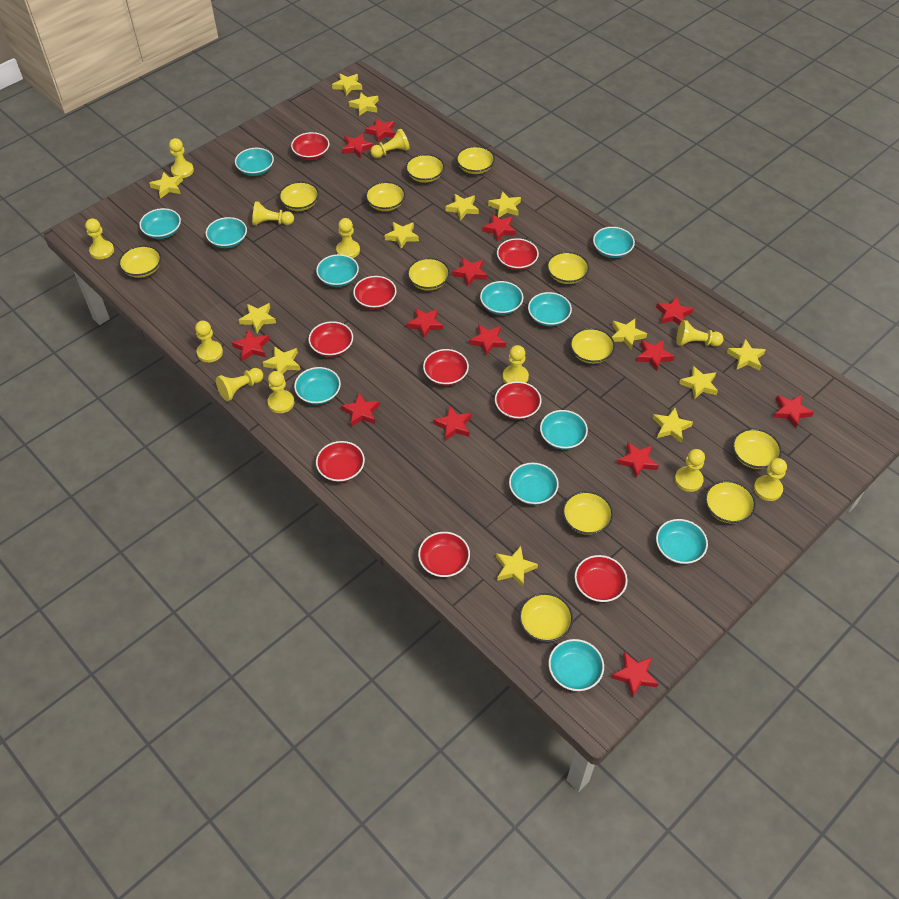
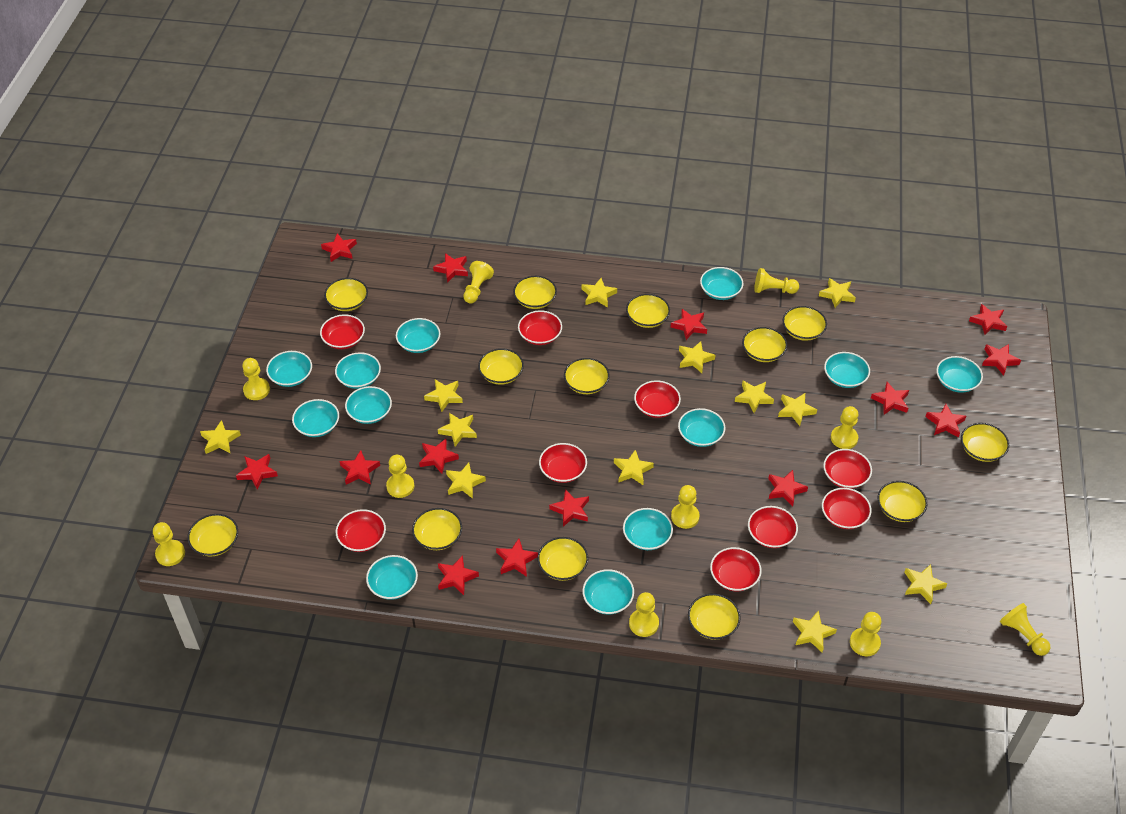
yellow bowl: 12 -> 13
yellow pawn: 12 -> 10
yellow star: 13 -> 12

